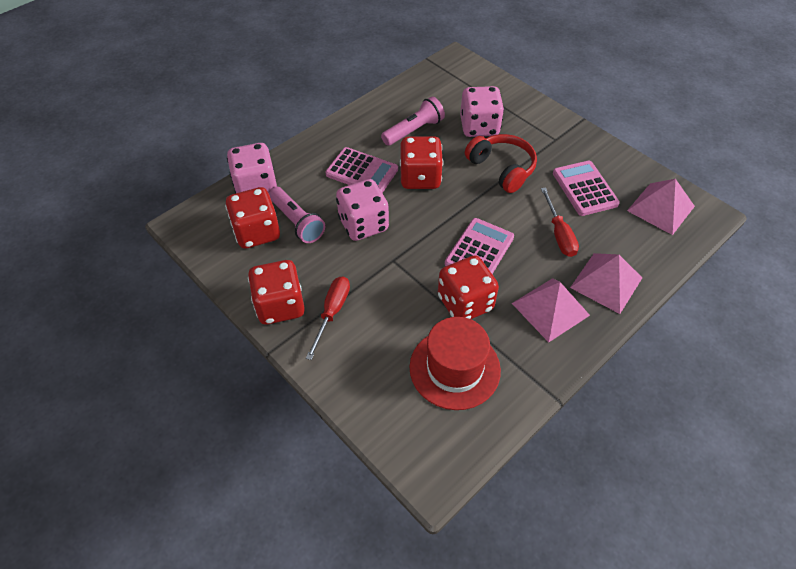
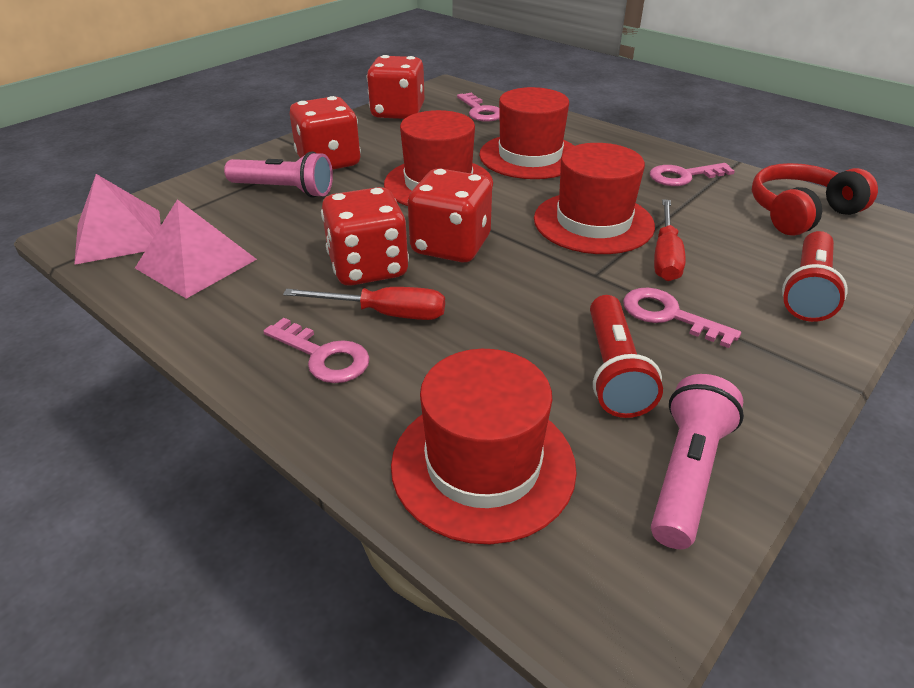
pink calculator: 3 -> 0
pink dice: 3 -> 0
pink key: 0 -> 4
pink pyramid: 3 -> 2
red flashlight: 0 -> 2
red hat: 1 -> 4

